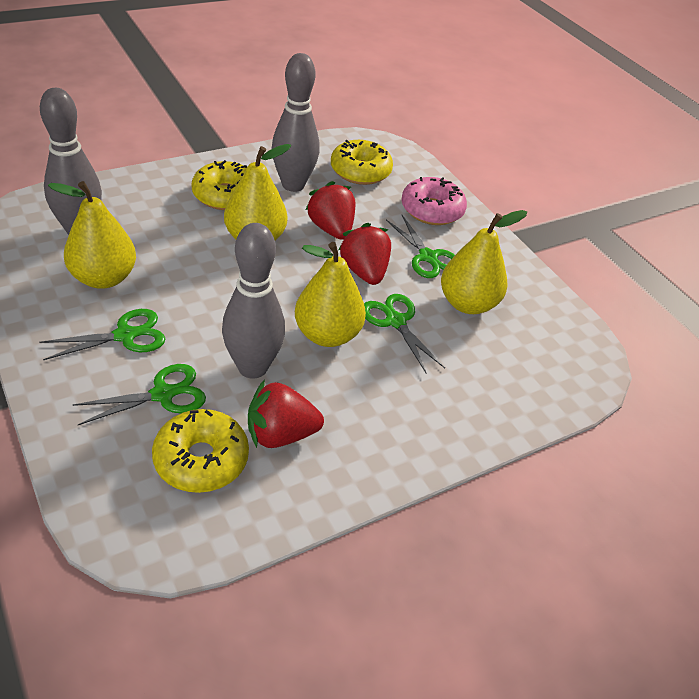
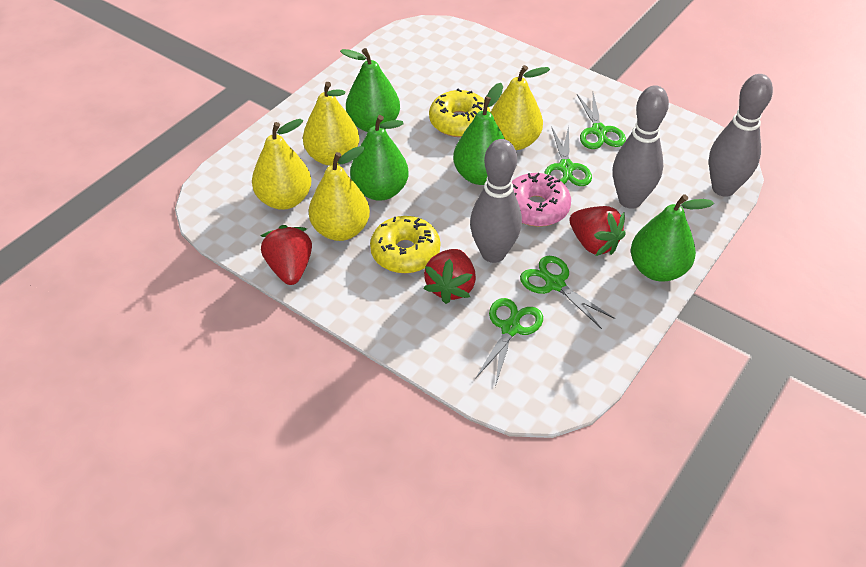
green pear: 0 -> 4
yellow donut: 3 -> 2

